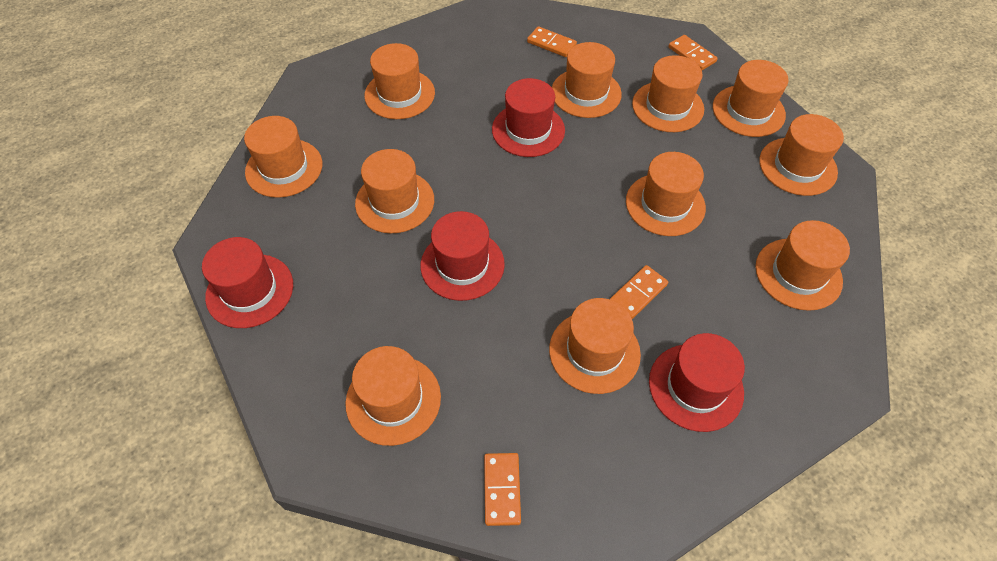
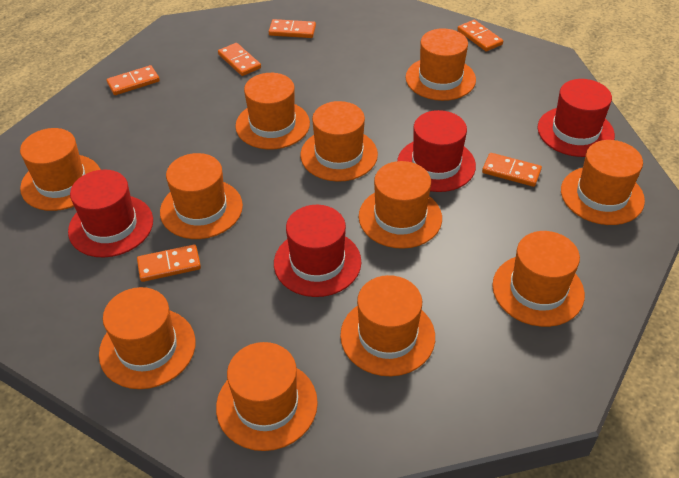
orange domino: 4 -> 6

